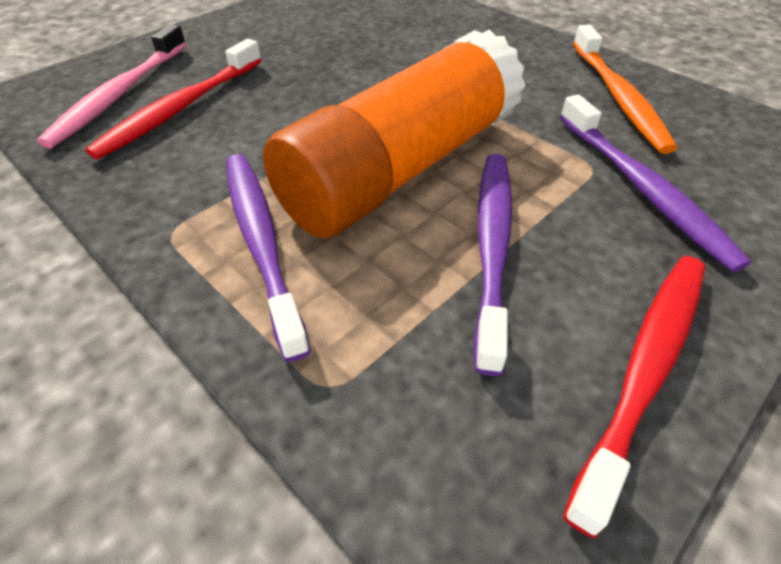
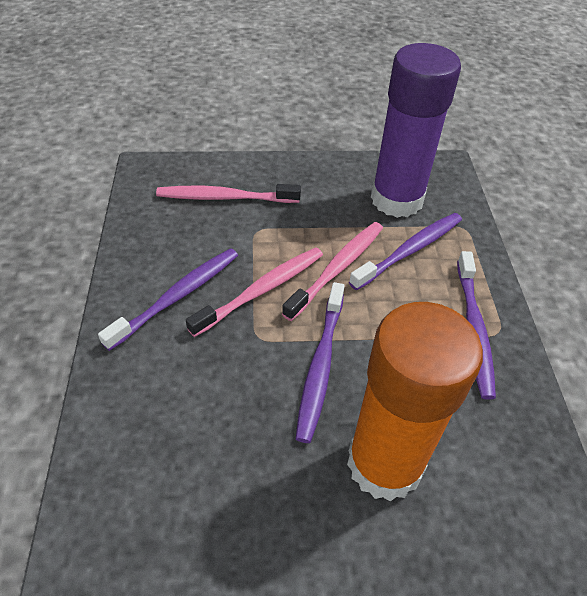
orange toothbrush: 1 -> 0
pink toothbrush: 1 -> 3
purple glue stick: 0 -> 1
purple toothbrush: 3 -> 4
red toothbrush: 2 -> 0

